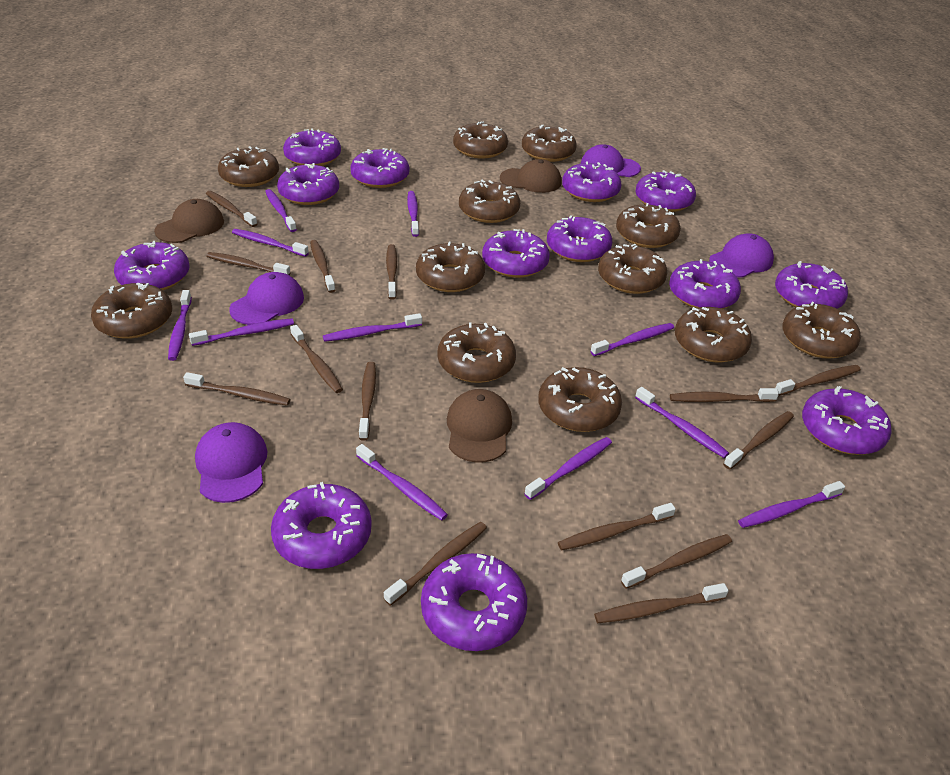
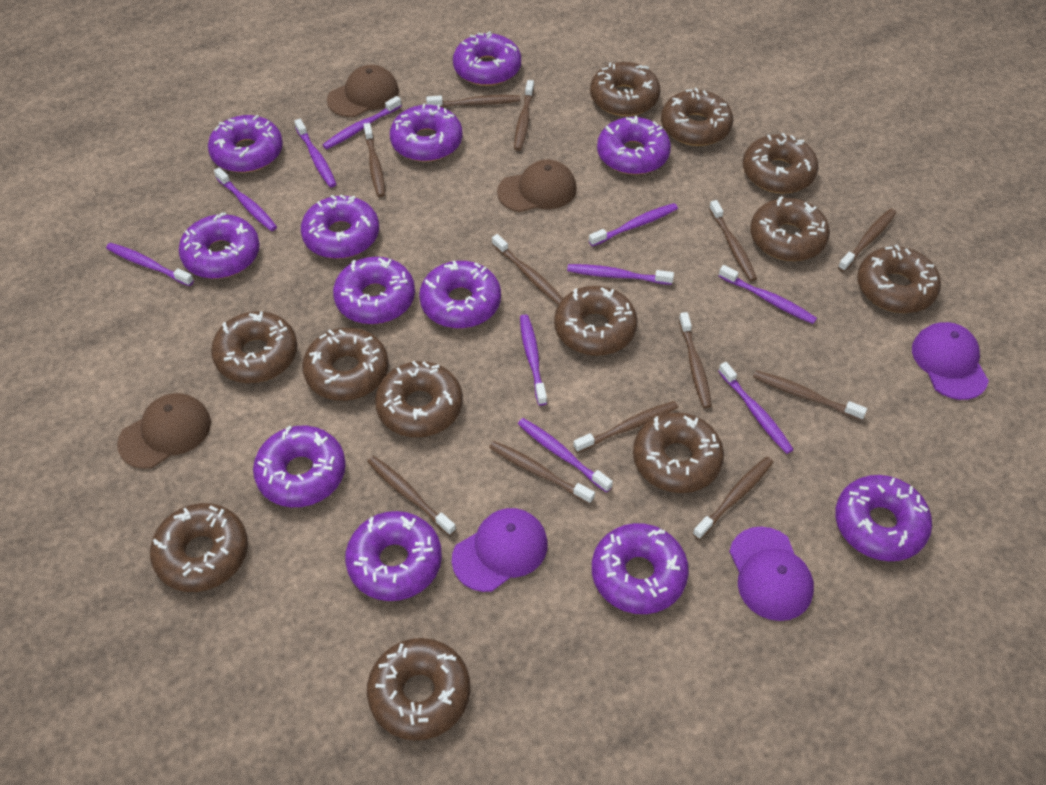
brown toothbrush: 14 -> 12
purple cap: 4 -> 3
purple donut: 13 -> 12
purple toothbrush: 11 -> 10

